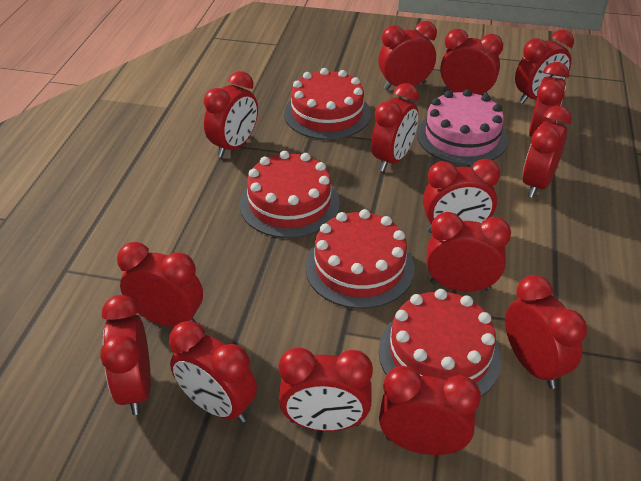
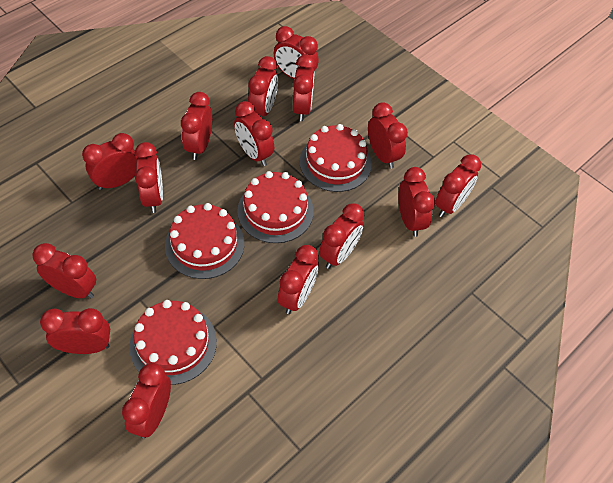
pink cake: 1 -> 0

